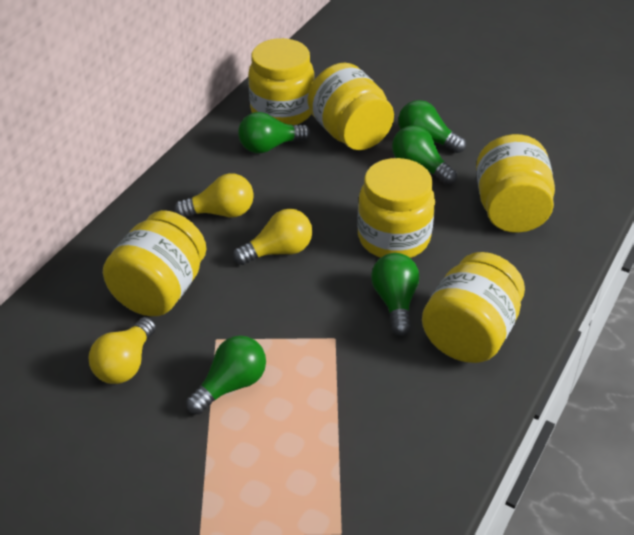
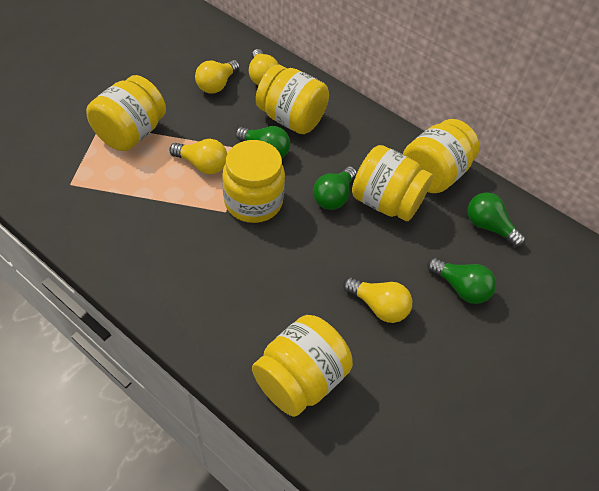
green light bulb: 5 -> 4
yellow light bulb: 3 -> 4

